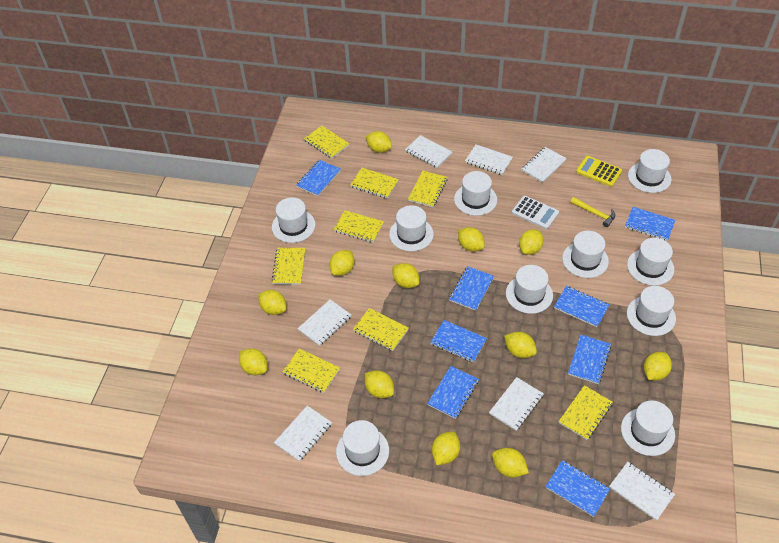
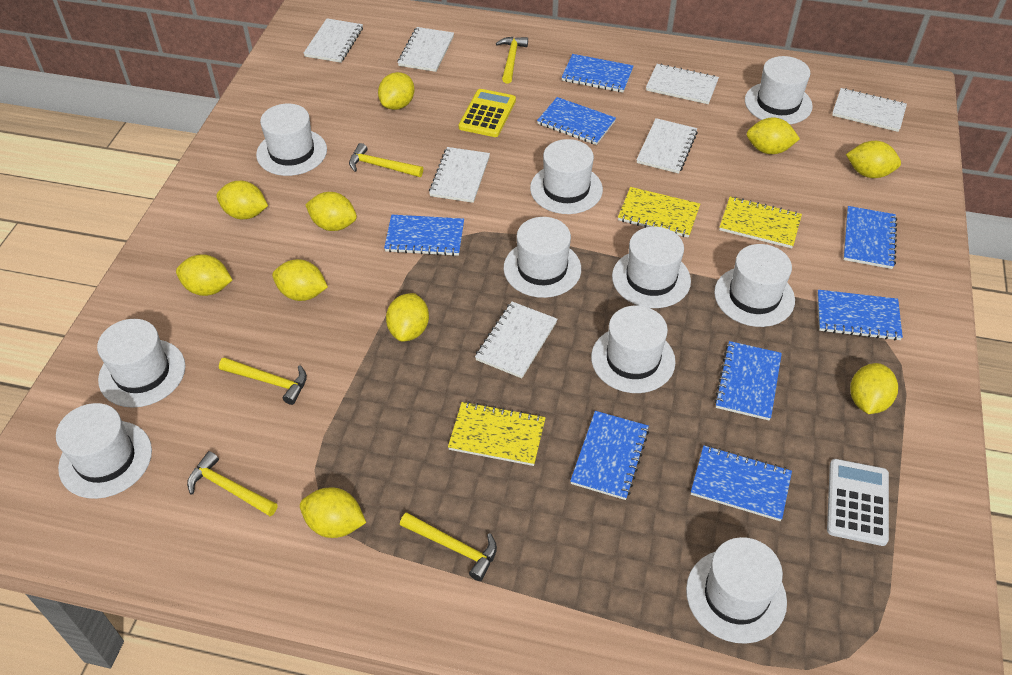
yellow hammer: 1 -> 5
yellow lemon: 12 -> 10
yellow notebook: 8 -> 3

